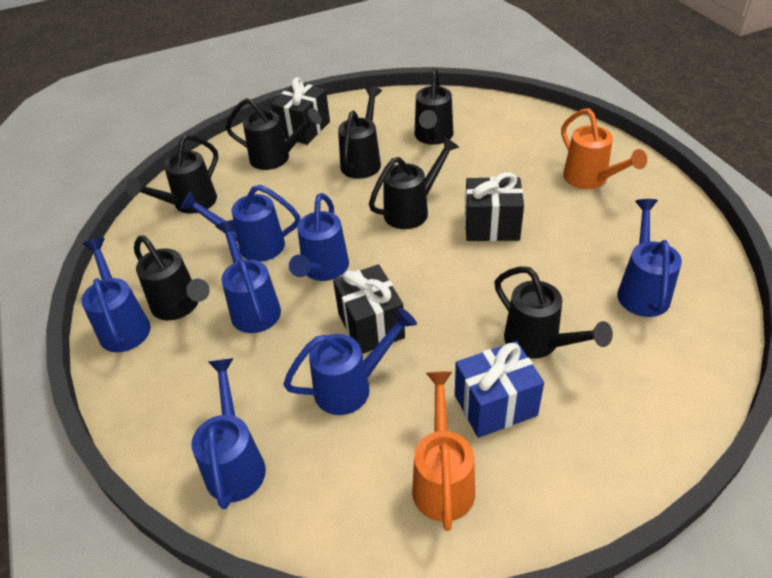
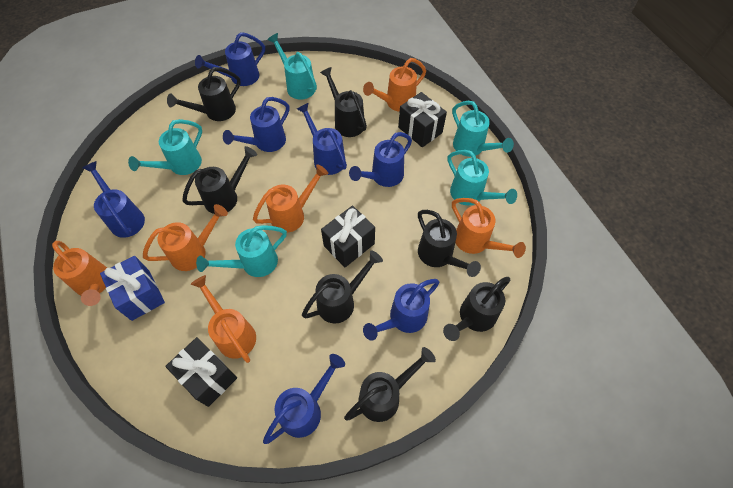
orange watering can: 2 -> 6
turquoise watering can: 0 -> 5

